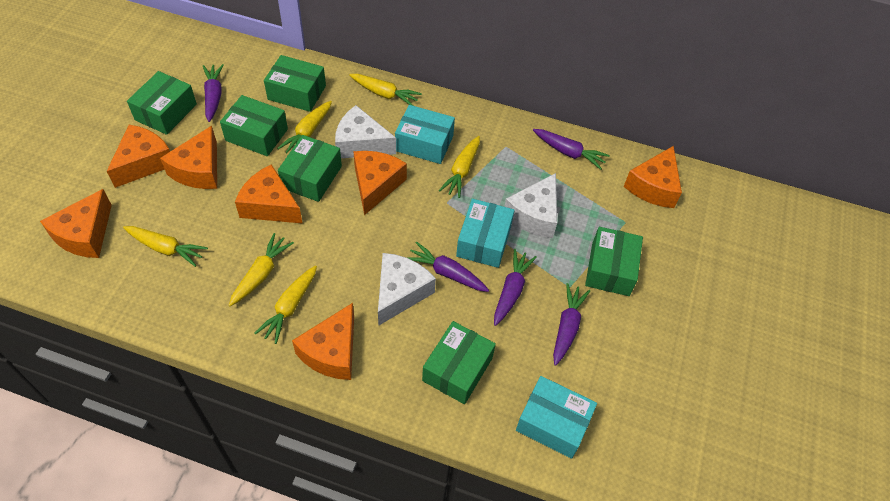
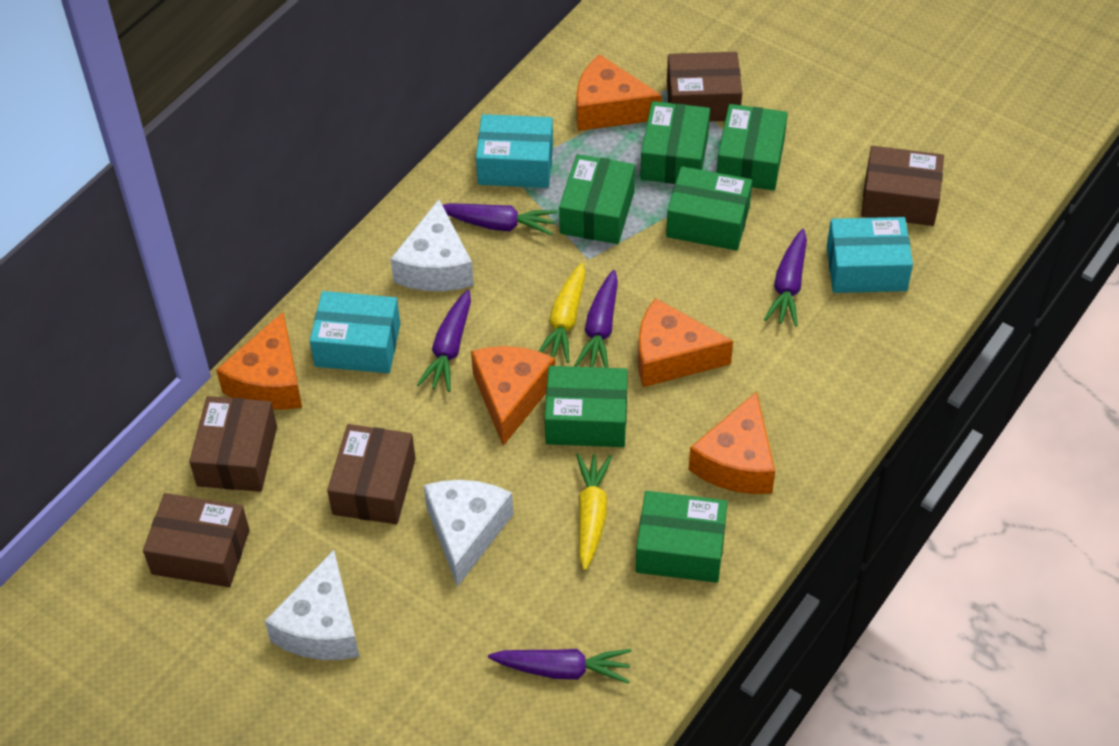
brown box: 0 -> 5
orange cheese: 7 -> 5
yellow carrot: 6 -> 2

